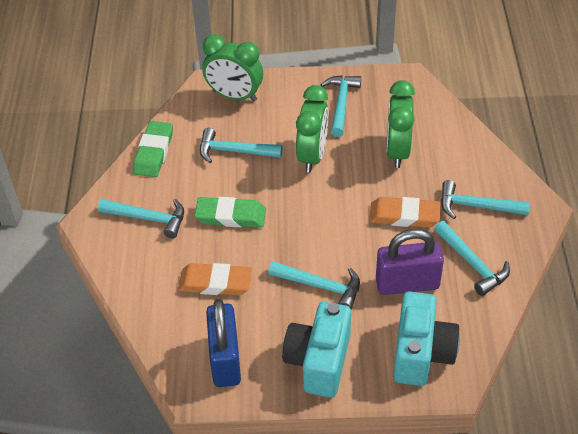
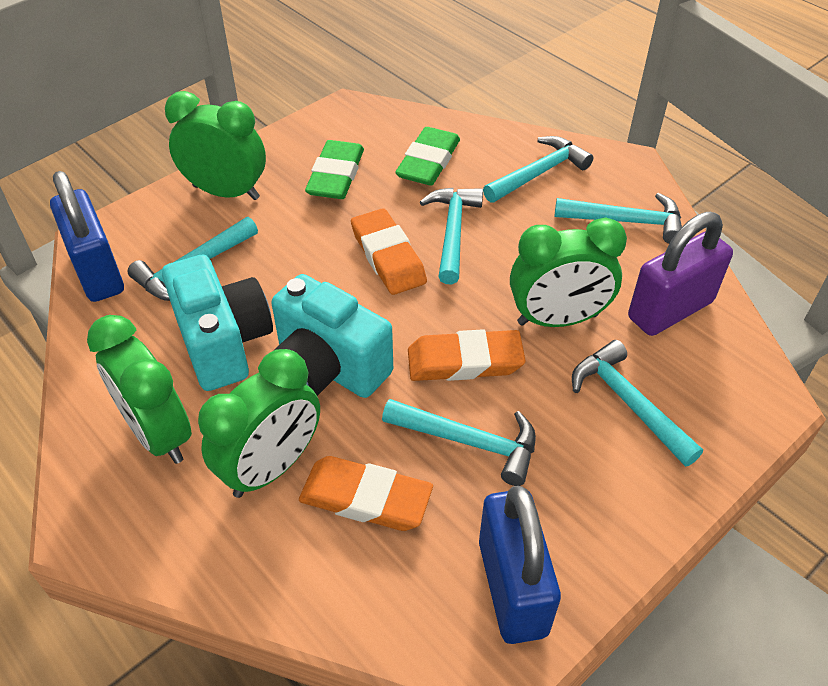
blue padlock: 1 -> 2
green clock: 3 -> 4
orange eraser: 2 -> 3

